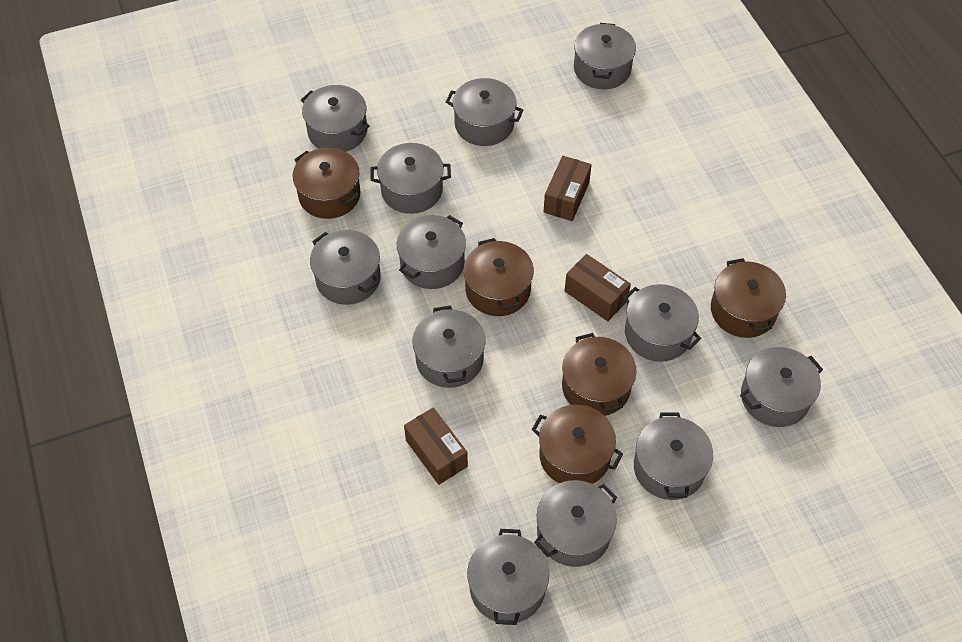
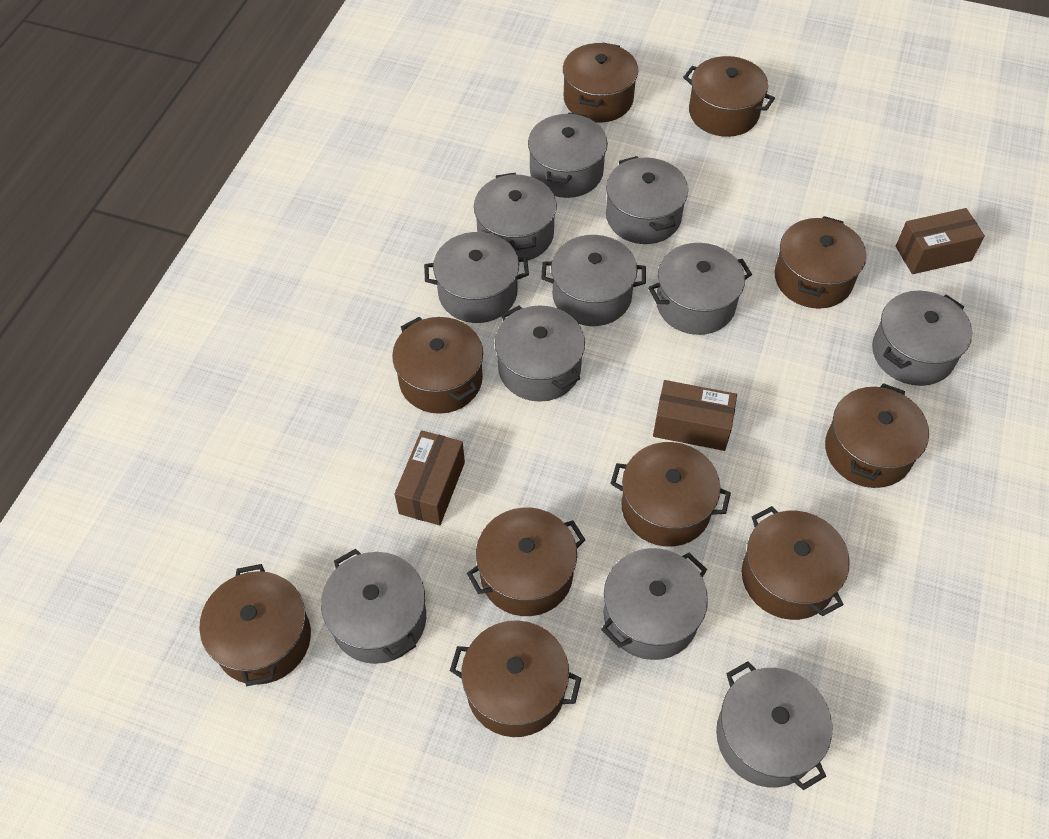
brown pot: 5 -> 10
grey pot: 12 -> 11

